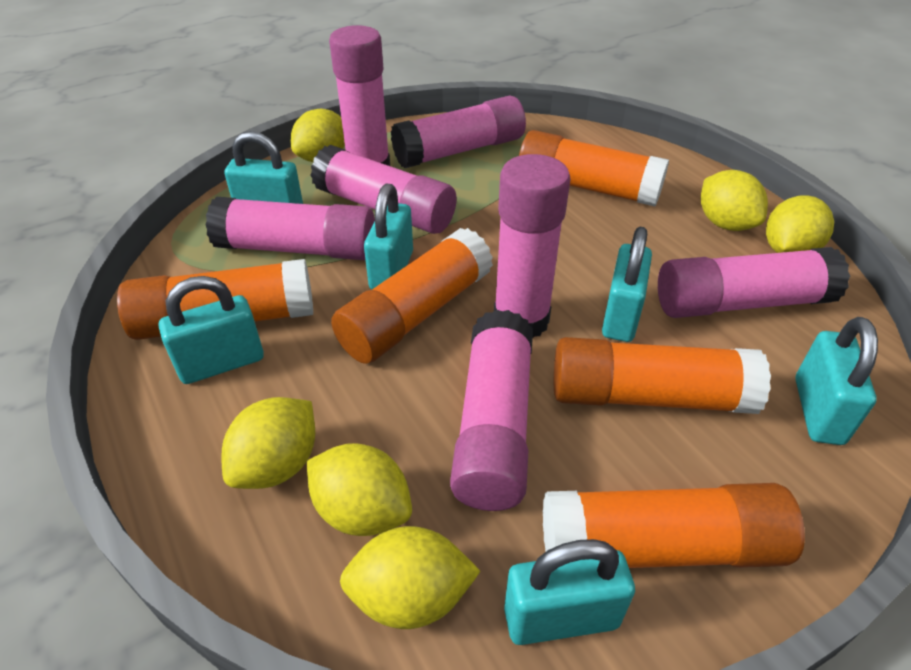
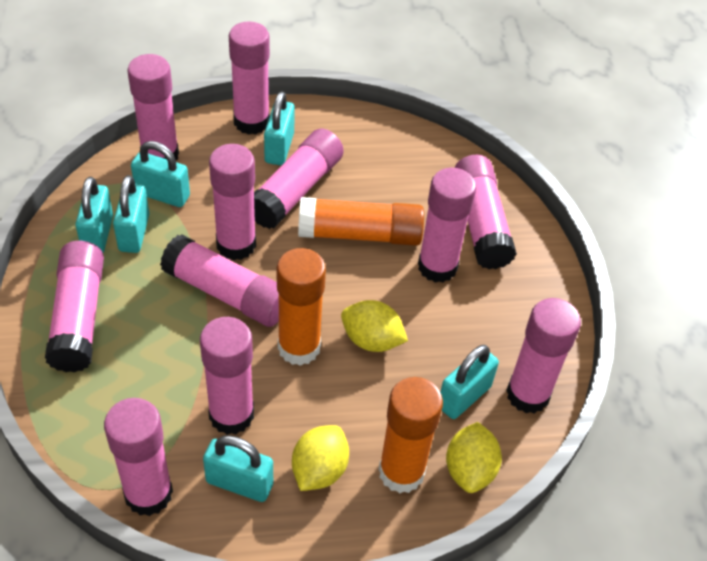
orange glue stick: 5 -> 3
pink glue stick: 7 -> 11
yellow lemon: 6 -> 3

